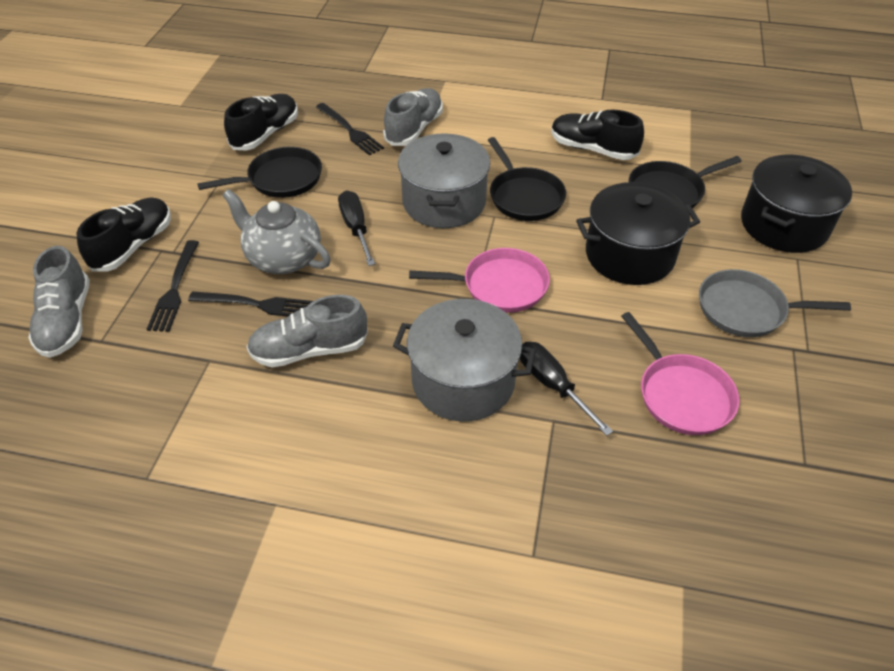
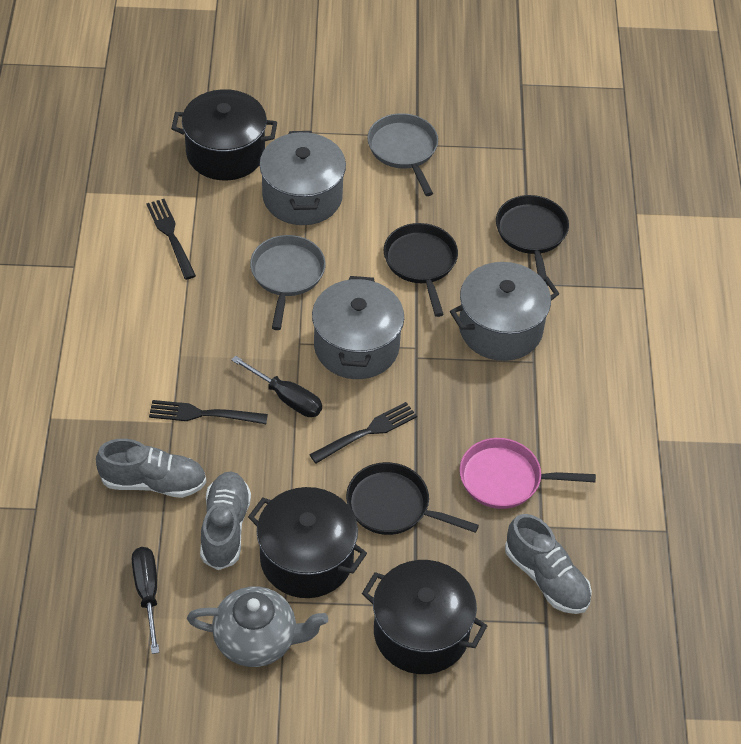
black pot: 2 -> 3
black shoe: 3 -> 0
grey pan: 1 -> 2
grey pot: 2 -> 3
pink pan: 2 -> 1

